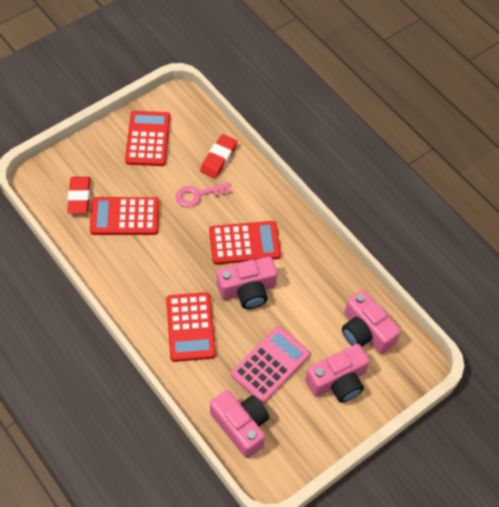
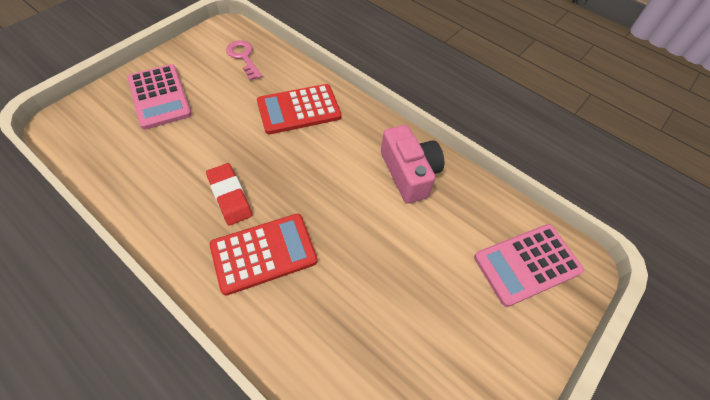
pink calculator: 1 -> 2
pink camera: 4 -> 1
red calculator: 4 -> 2
red eraser: 2 -> 1

